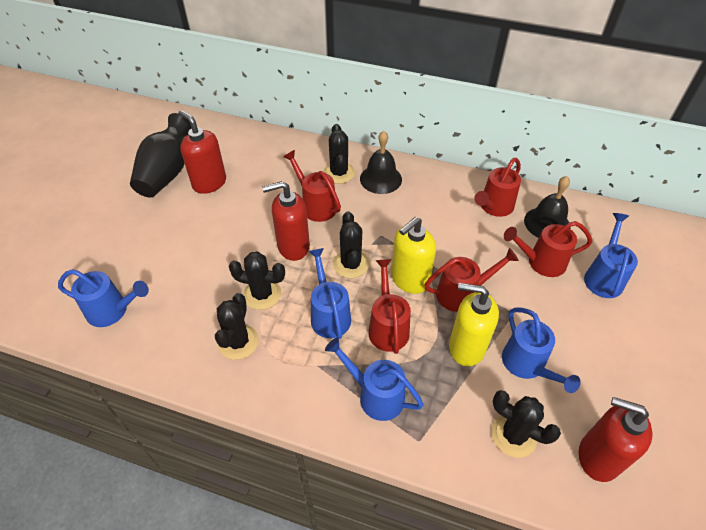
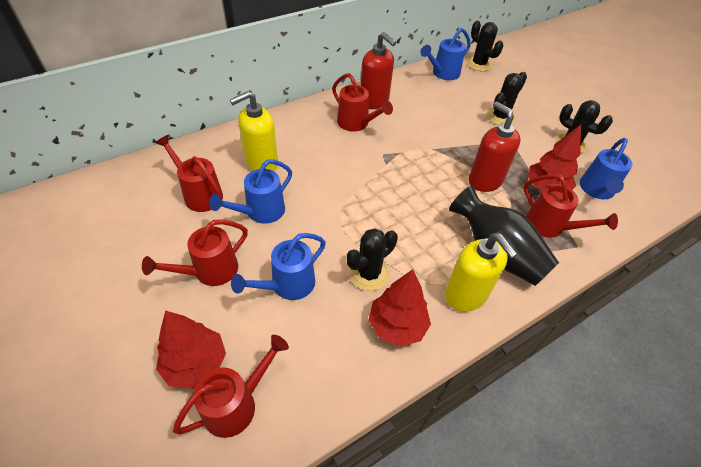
black bell: 2 -> 0
black cactus: 5 -> 4
blue watering can: 5 -> 4
red soap dispenser: 3 -> 2
red tree: 0 -> 3

